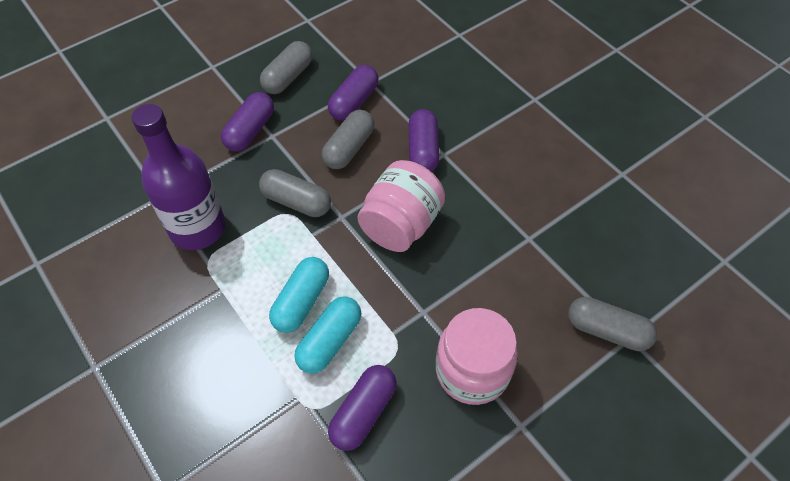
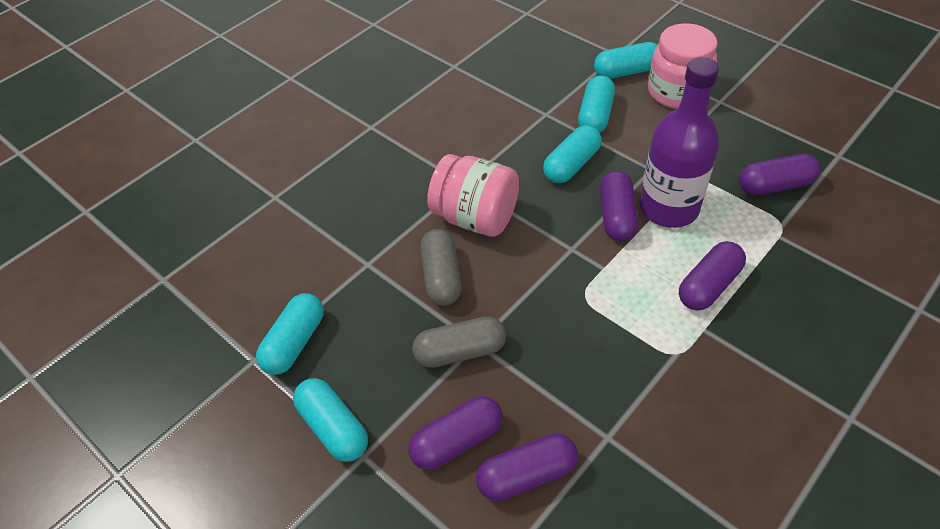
grey capsule: 4 -> 2
purple capsule: 4 -> 5
turquoise capsule: 2 -> 5

